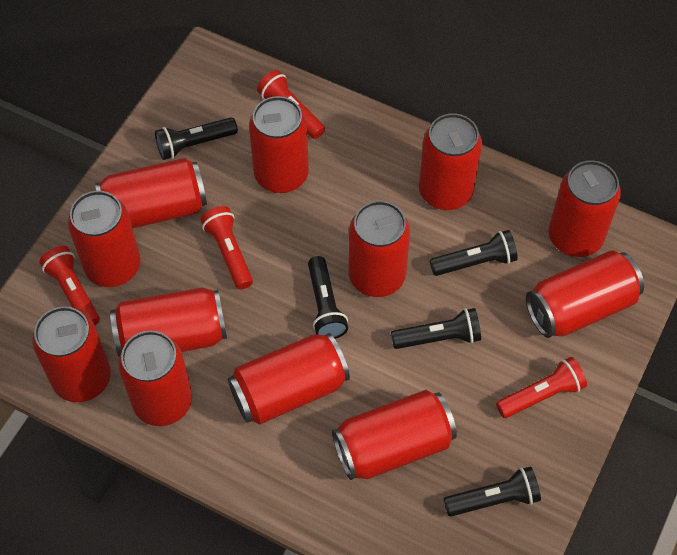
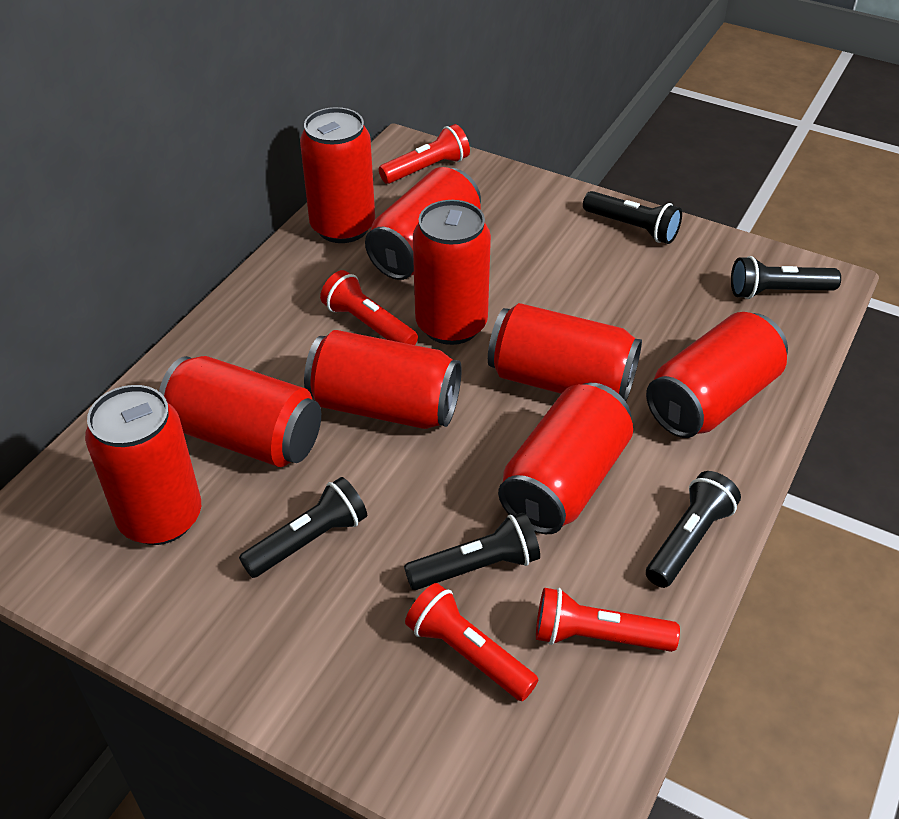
red can: 12 -> 9

